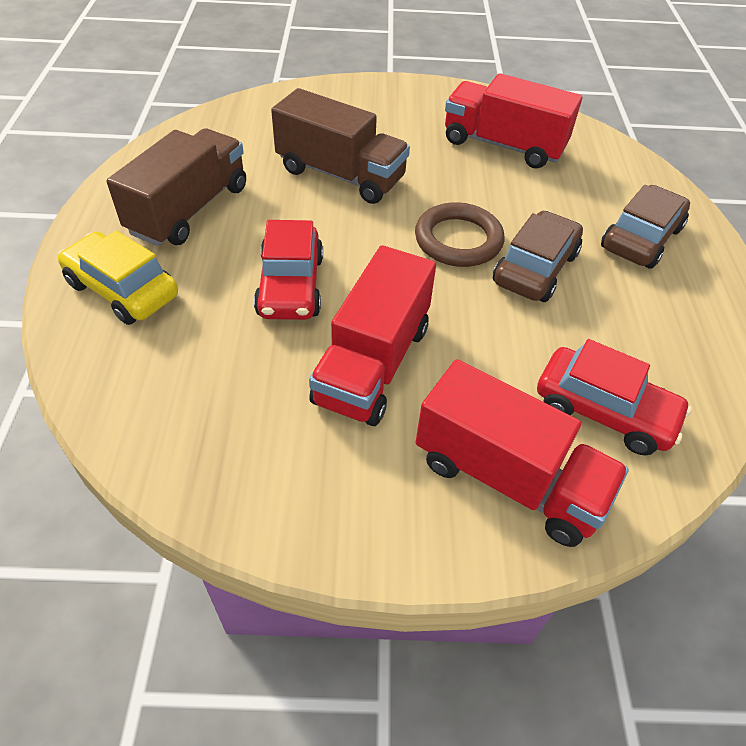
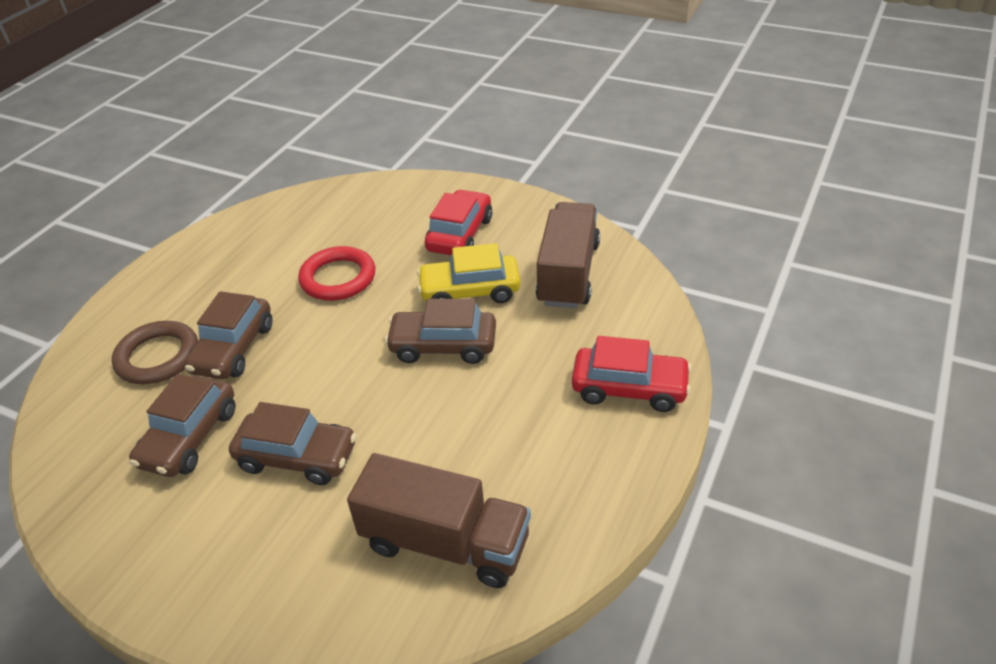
brown car: 2 -> 4
red ring: 0 -> 1
red truck: 3 -> 0

